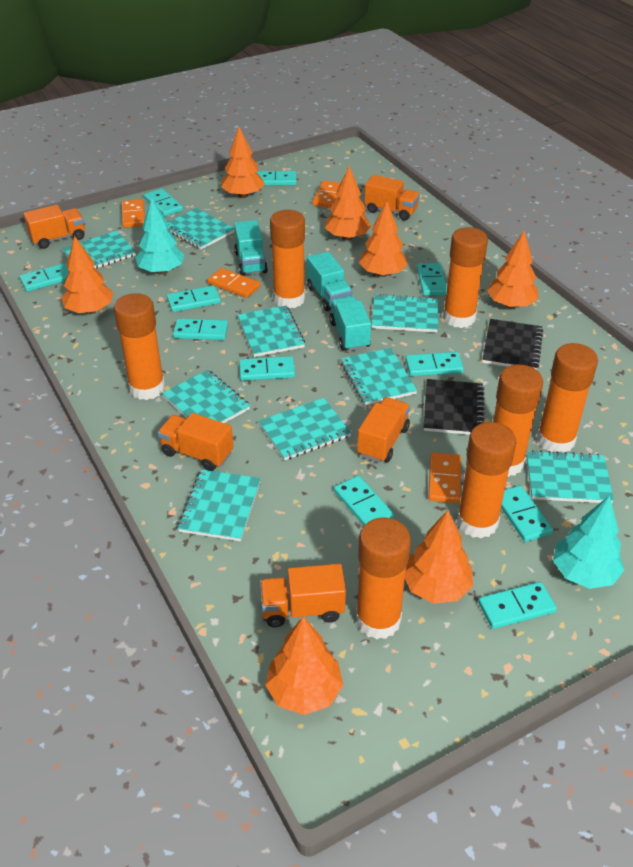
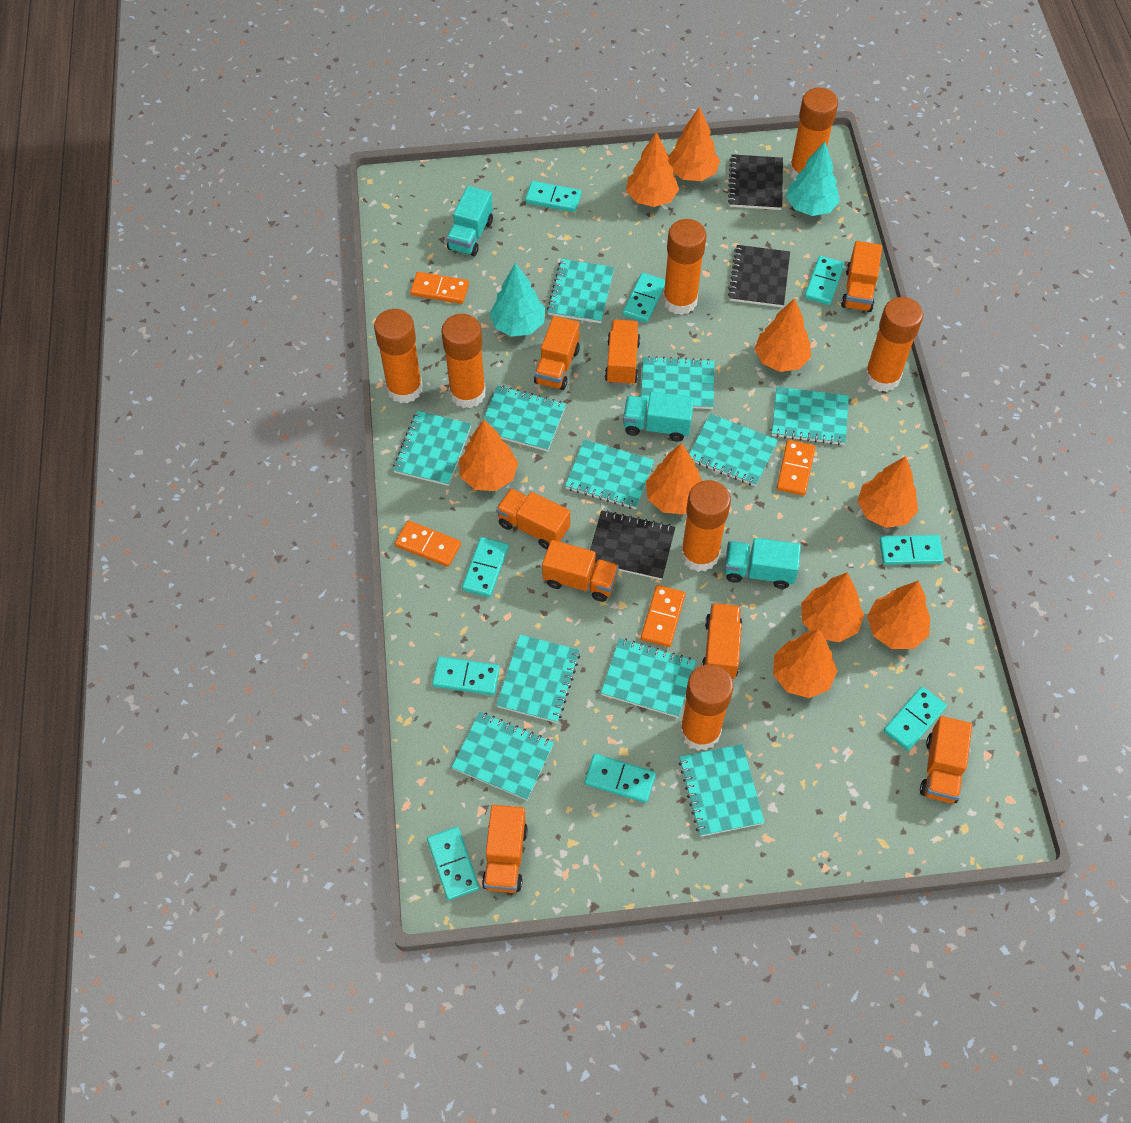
black notebook: 2 -> 3
orange tree: 7 -> 9
orange truck: 5 -> 8
turquoise domino: 11 -> 9
turquoise notebook: 9 -> 11

